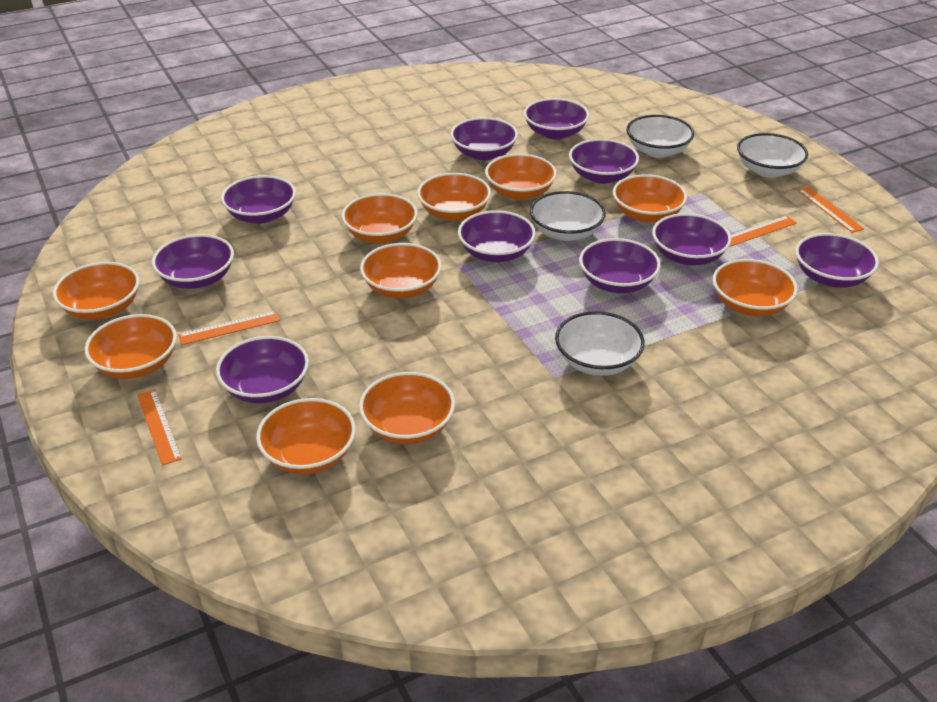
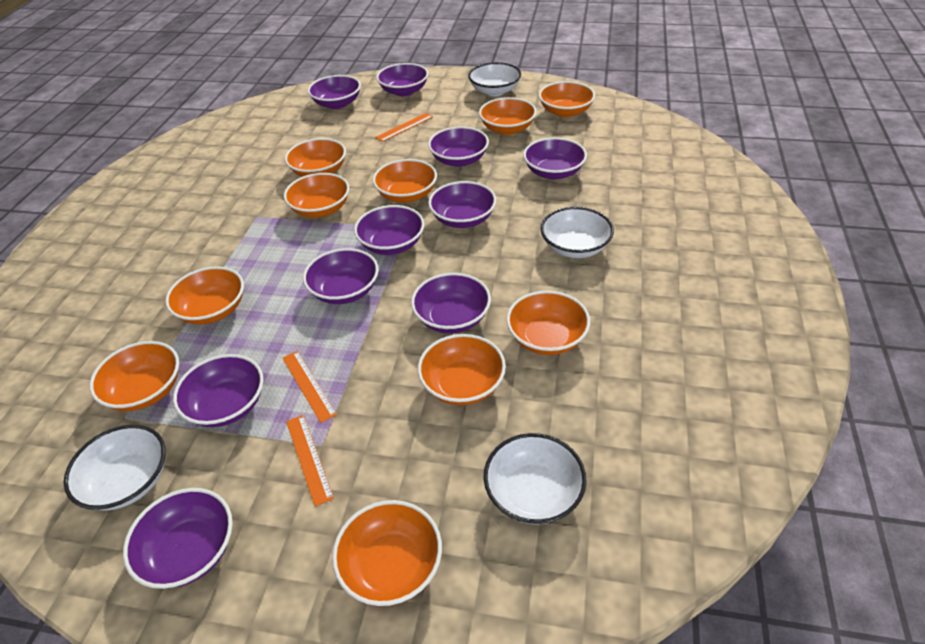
orange ruler: 4 -> 3

